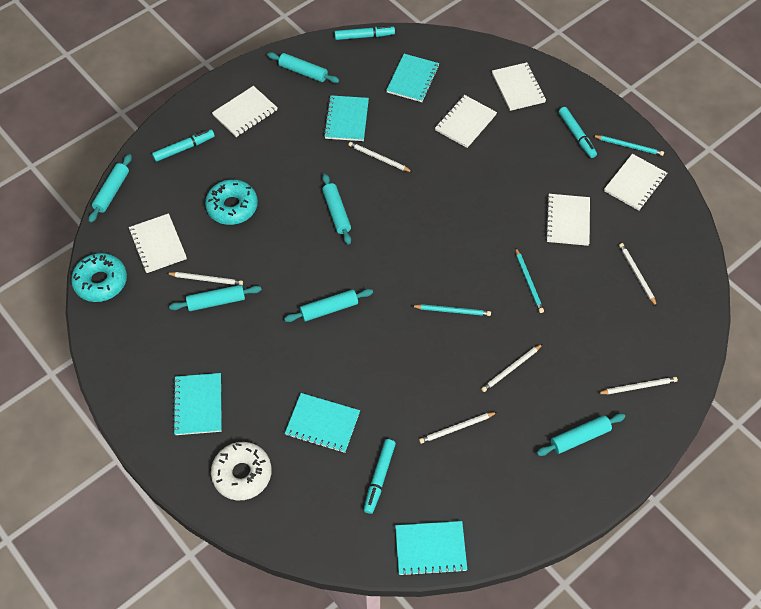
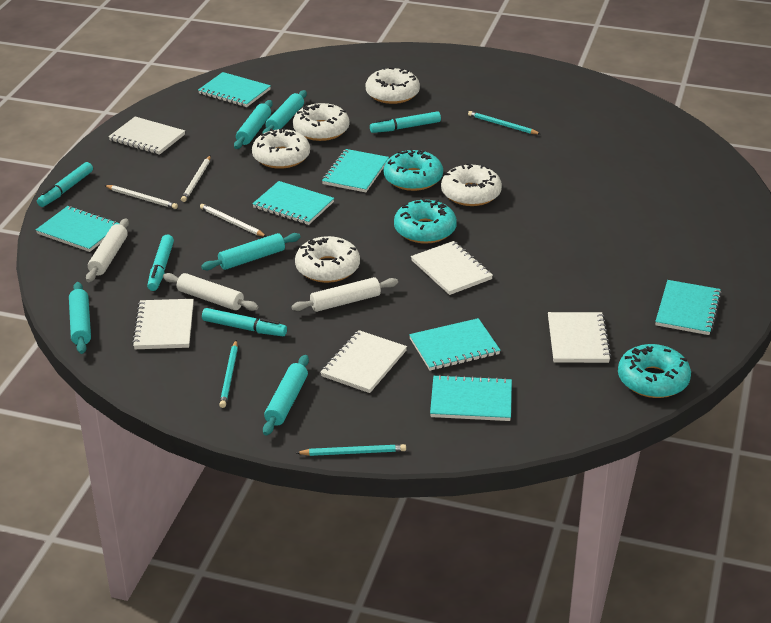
turquoise donut: 2 -> 3
turquoise notebook: 5 -> 7
turquoise rolling pin: 6 -> 5
white donut: 1 -> 5
white notebook: 6 -> 5
white pencil: 6 -> 3
white rolling pin: 0 -> 3

